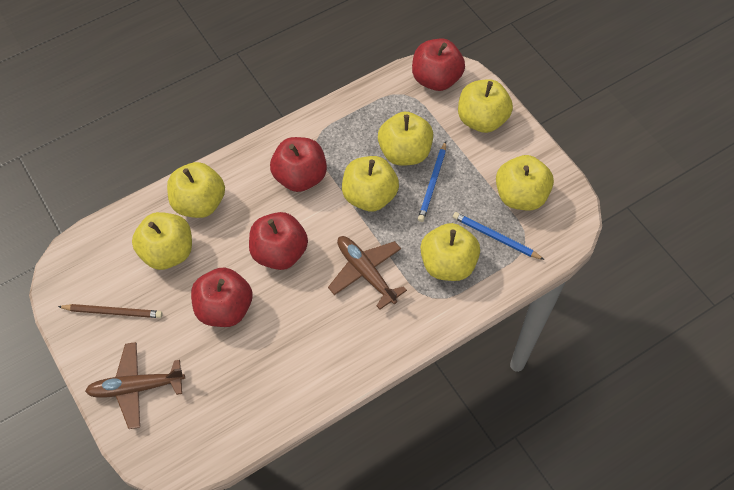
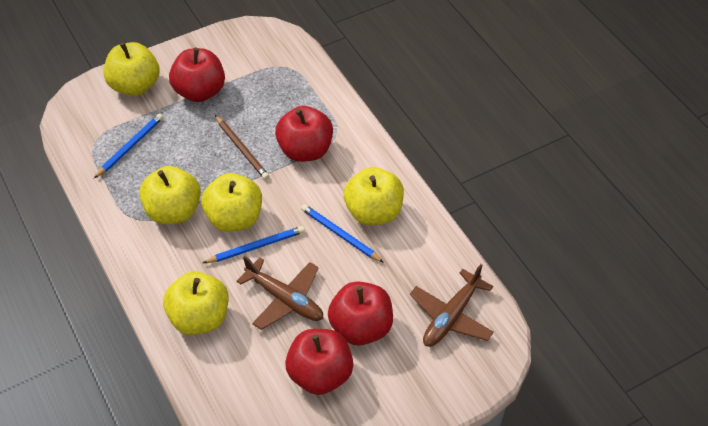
blue pencil: 2 -> 3
yellow apple: 7 -> 5

